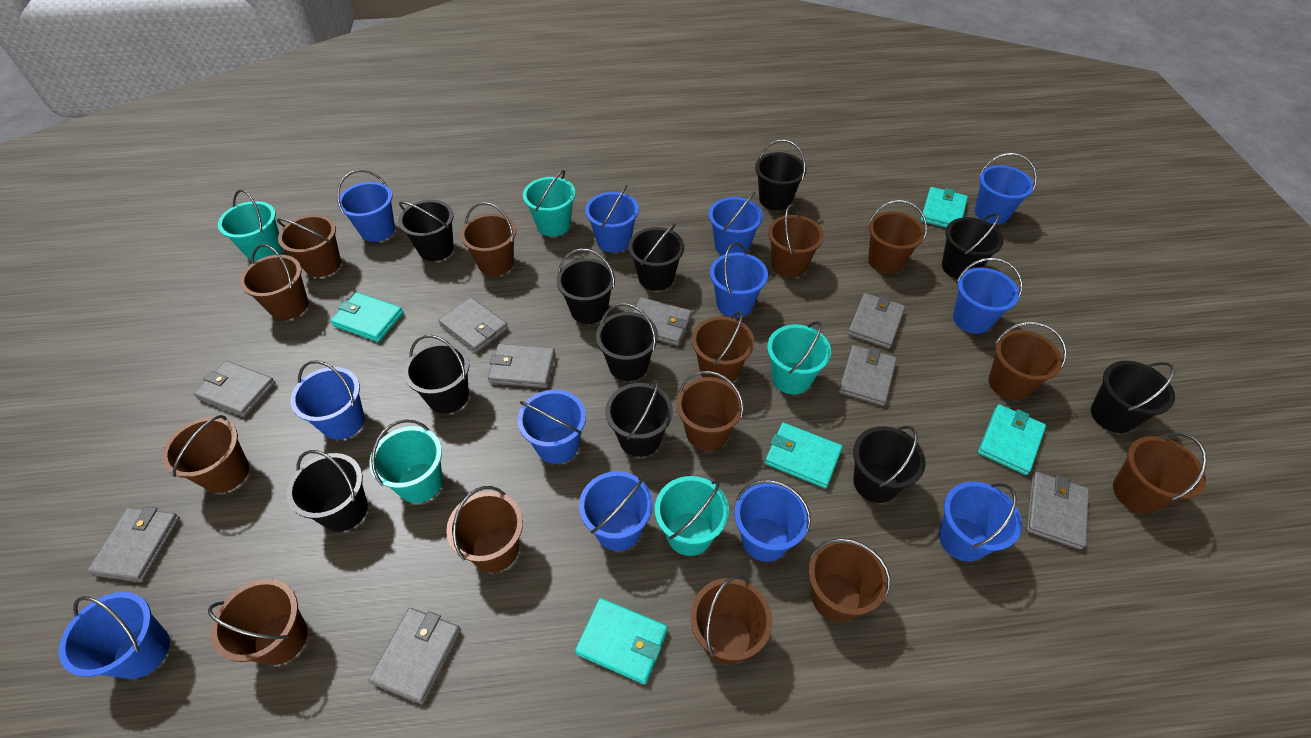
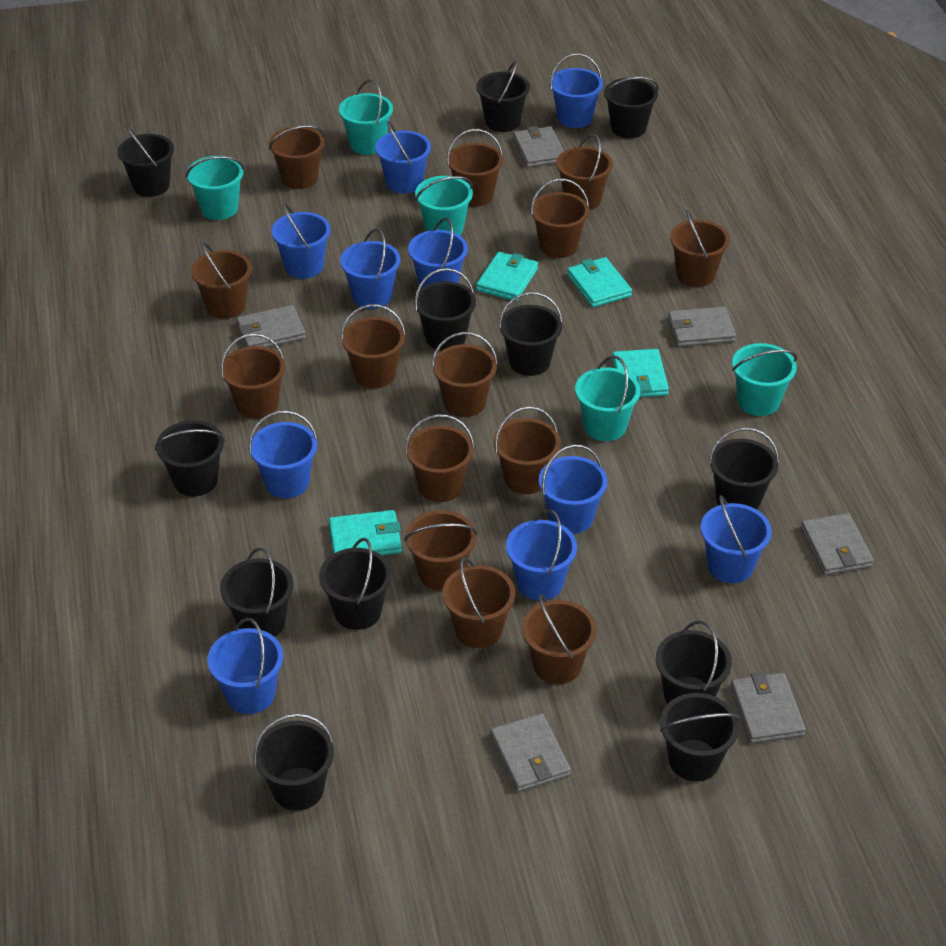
black bucket: 11 -> 12
blue bucket: 12 -> 10
grey wallet: 9 -> 6
turquoise wallet: 5 -> 4

